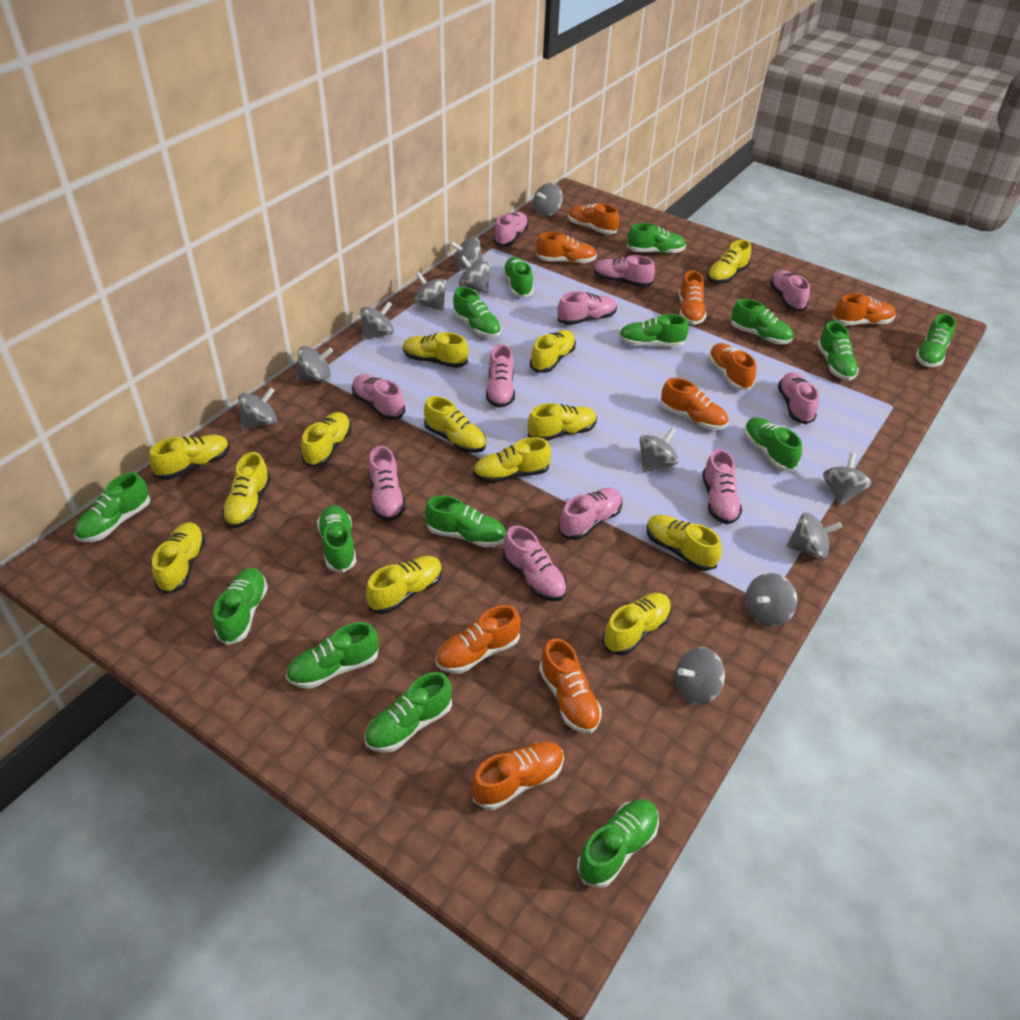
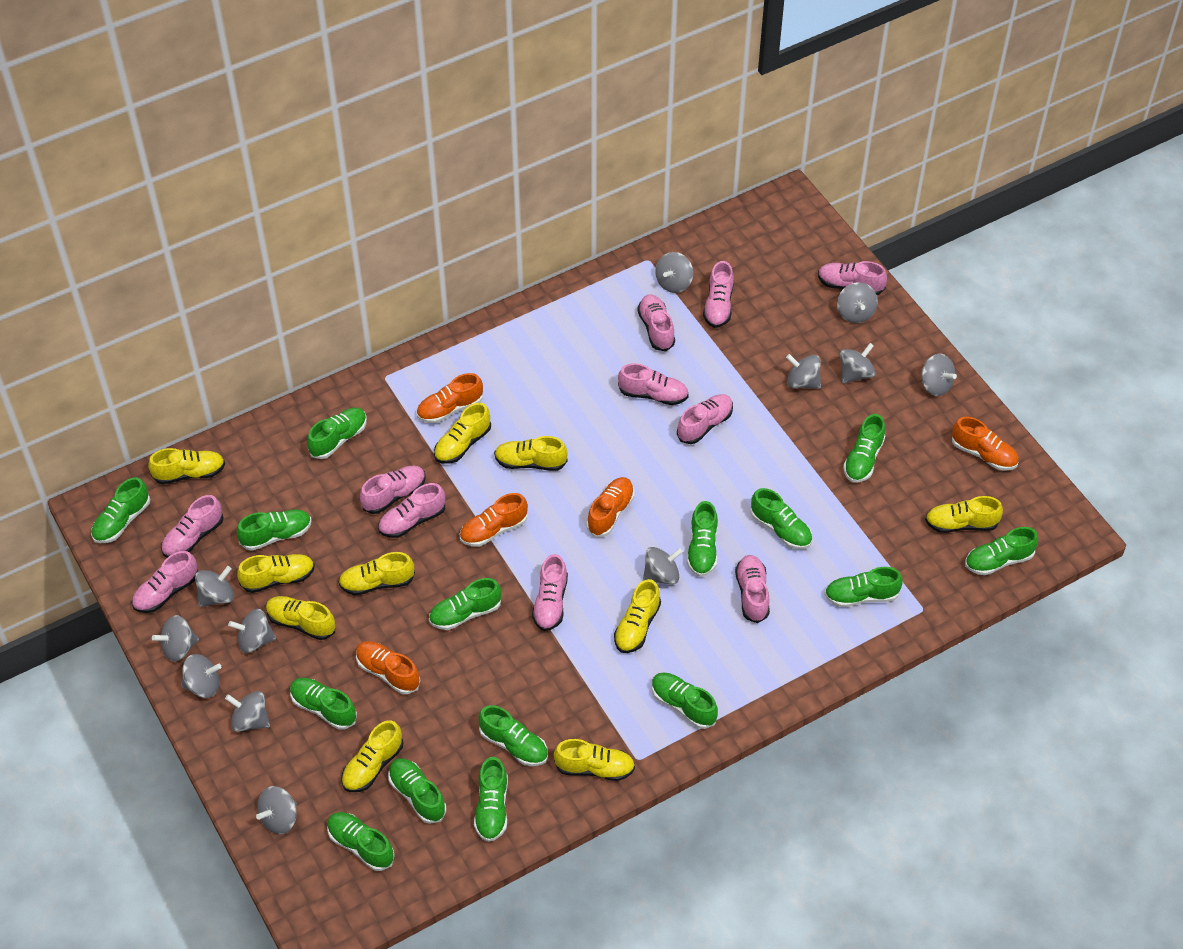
orange shoe: 9 -> 5
yellow shoe: 13 -> 10

